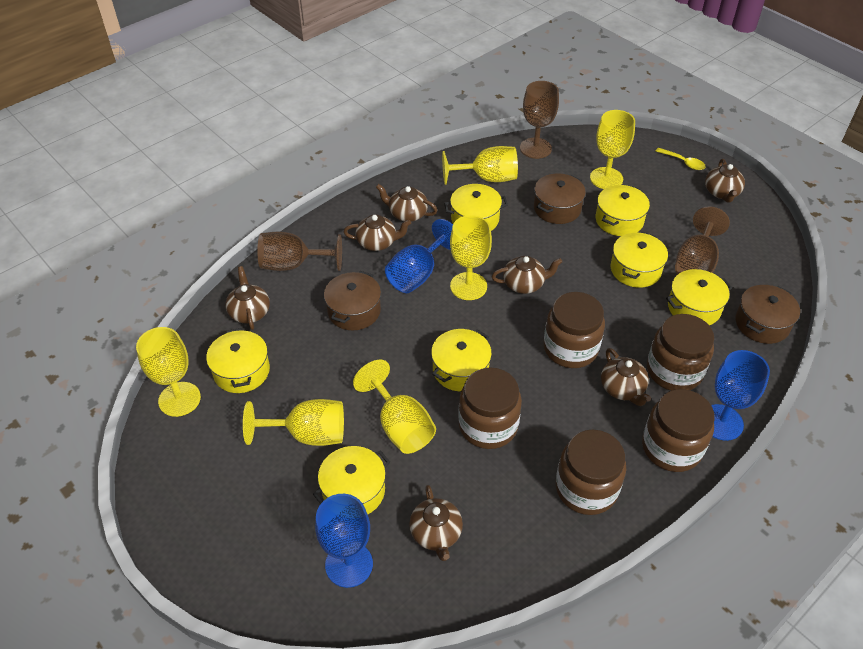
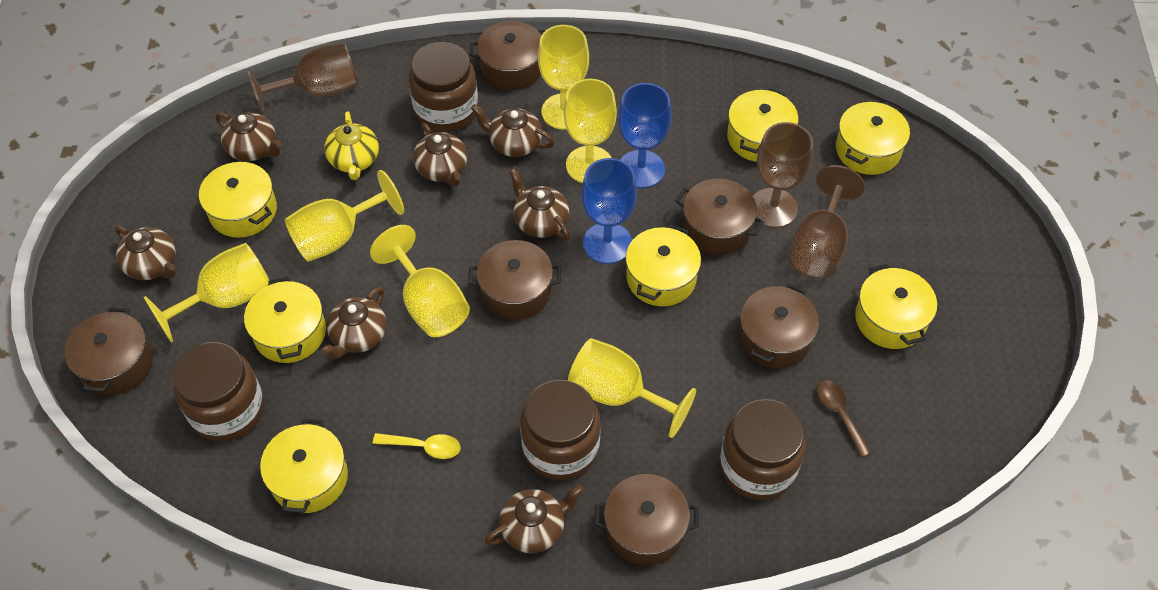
blue goblet: 3 -> 2
brown jar: 5 -> 4
brown pot: 3 -> 6
brown spoon: 0 -> 1
yellow teapot: 0 -> 1

